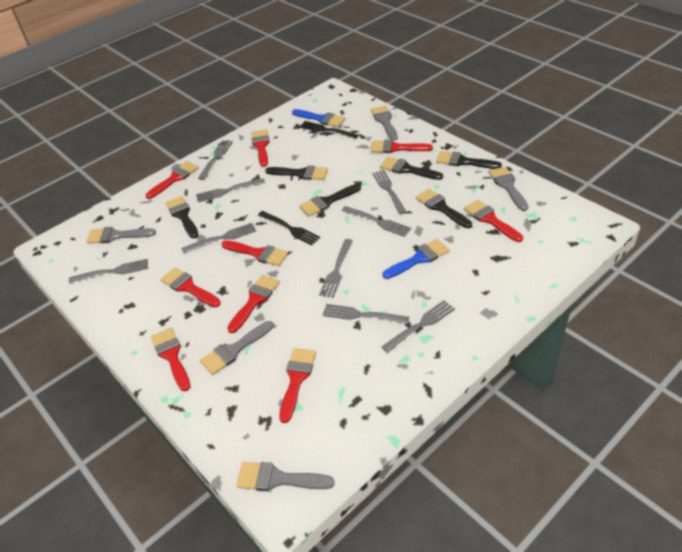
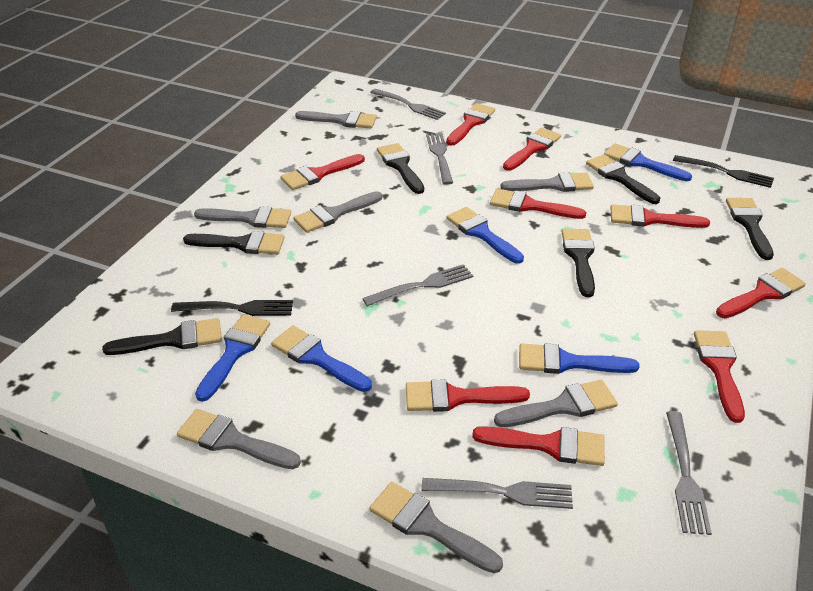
blue brush: 2 -> 5
grey brush: 5 -> 7
grey fork: 9 -> 5

